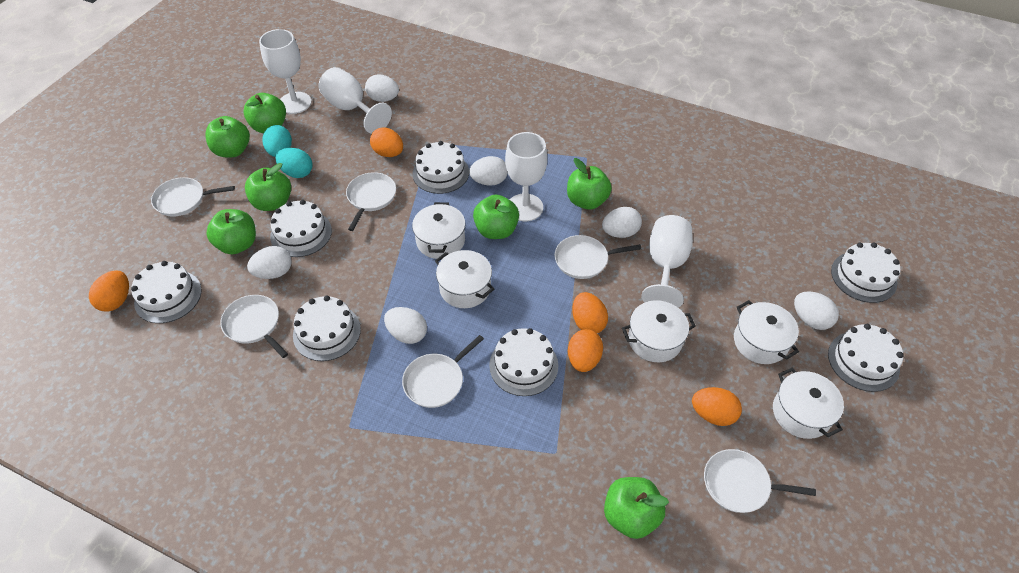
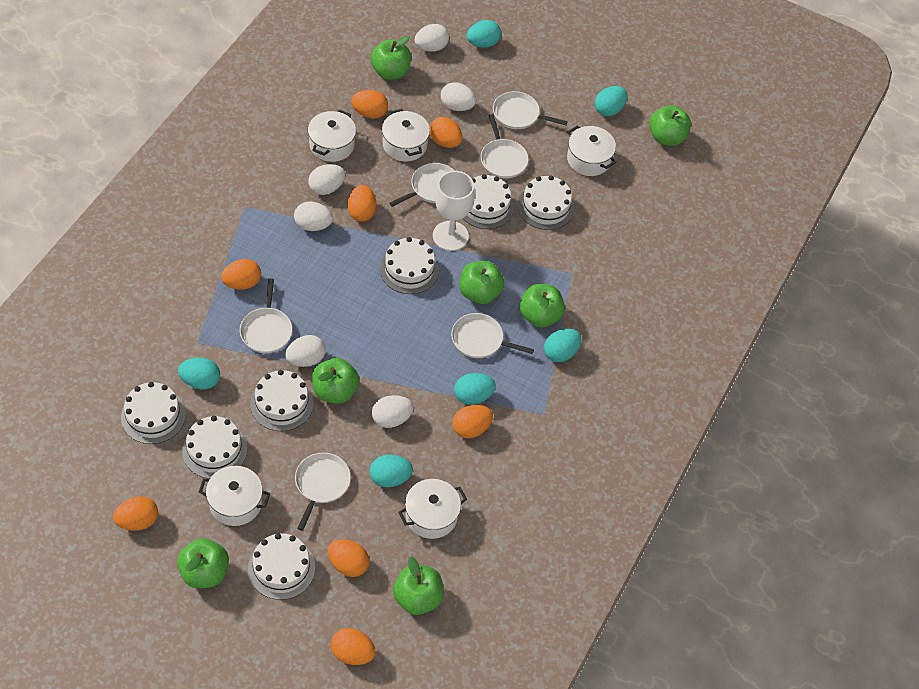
orange egg: 5 -> 8
turquoise egg: 2 -> 6
white goblet: 4 -> 1

